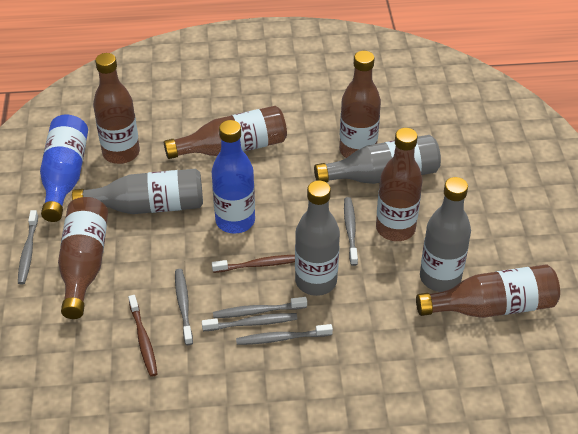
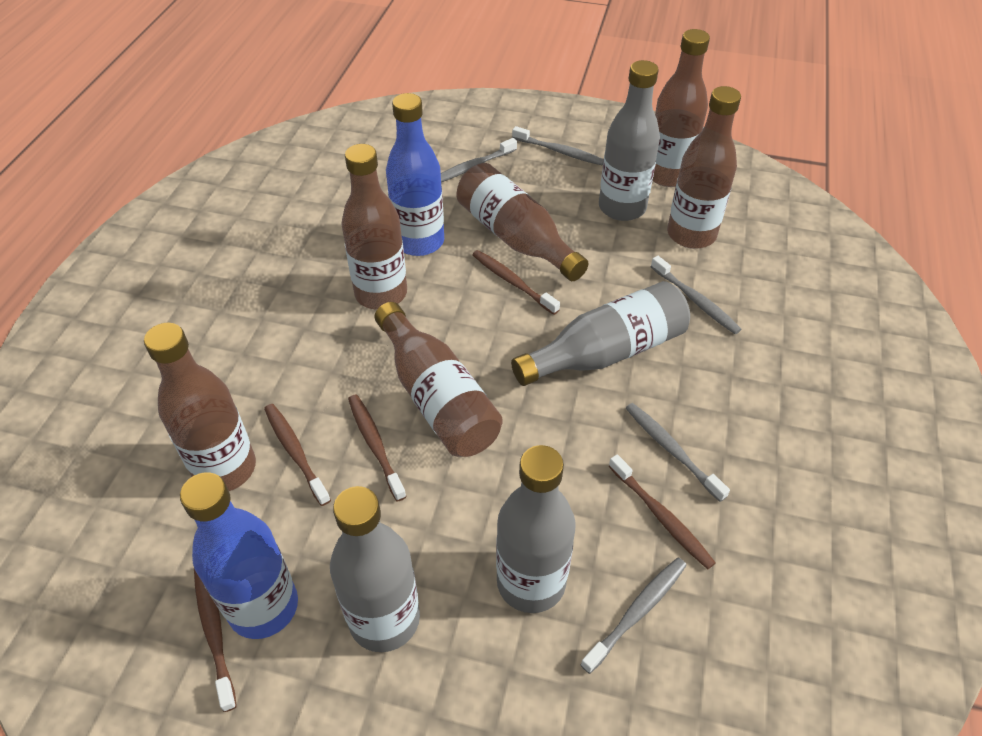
brown toothbrush: 2 -> 5
grey toothbrush: 6 -> 5

